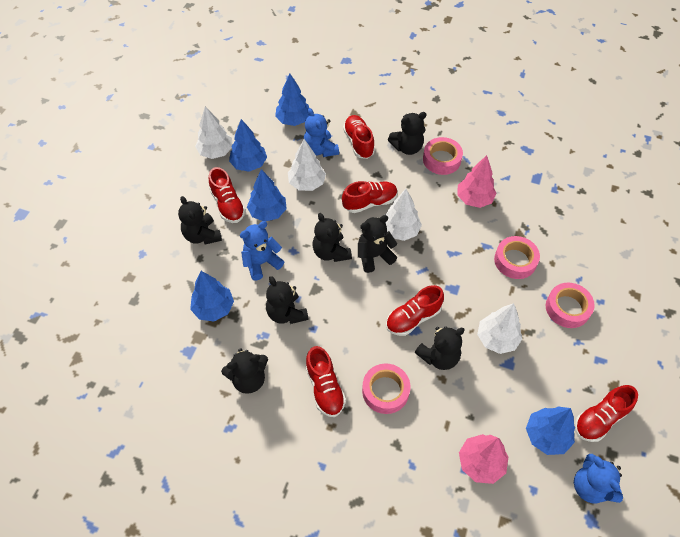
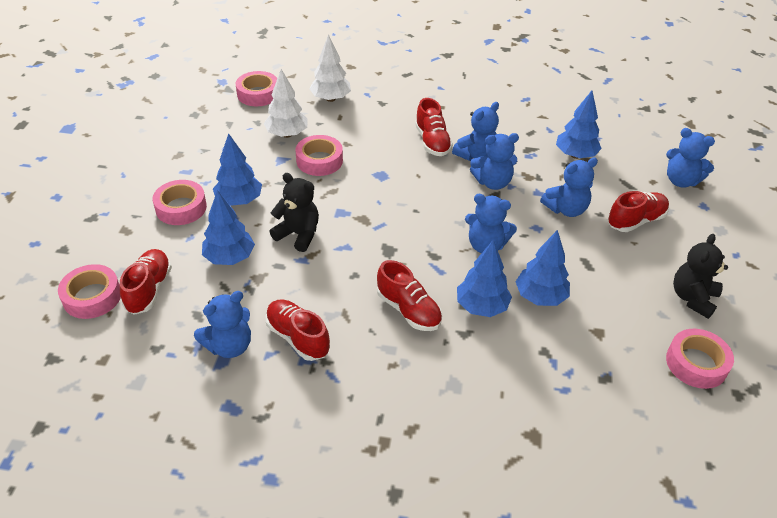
black teddy bear: 7 -> 2
blue teddy bear: 3 -> 6
pink tape: 4 -> 5
pink tree: 2 -> 0
red shoe: 6 -> 5
white tree: 4 -> 2

